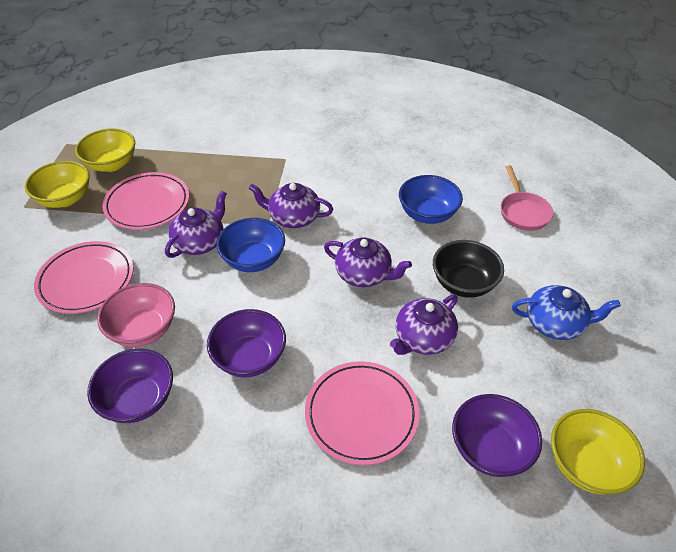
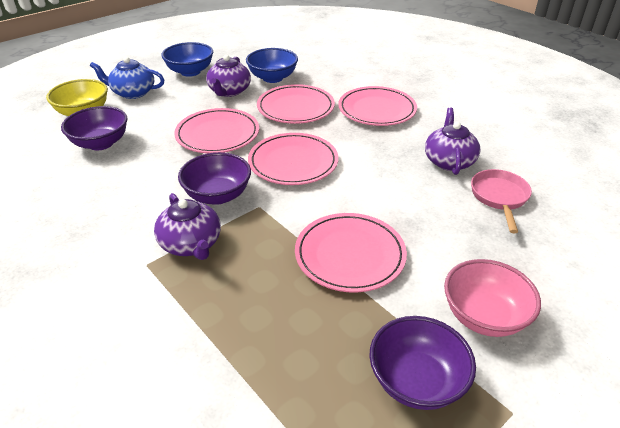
black bowl: 1 -> 0
pink plate: 3 -> 5
purple teapot: 4 -> 3
yellow bowl: 3 -> 1

